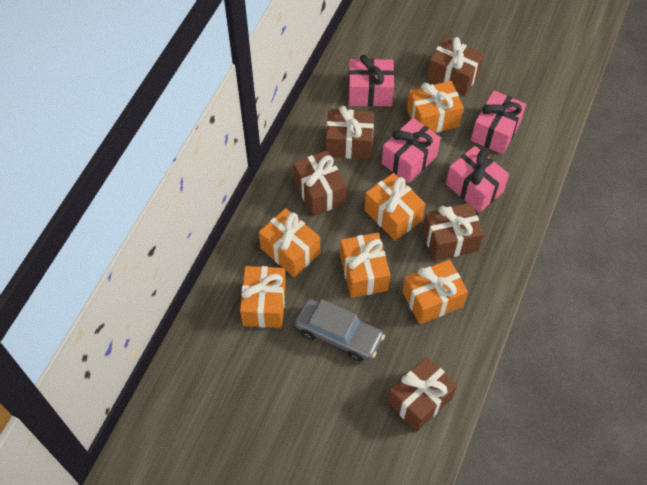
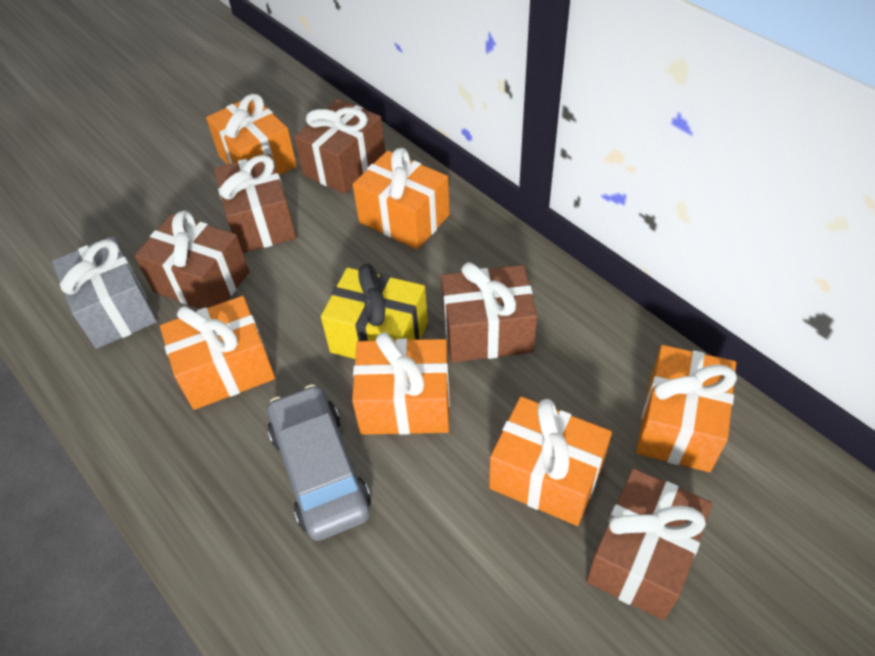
grey gift: 0 -> 1
pink gift: 4 -> 0
yellow gift: 0 -> 1

